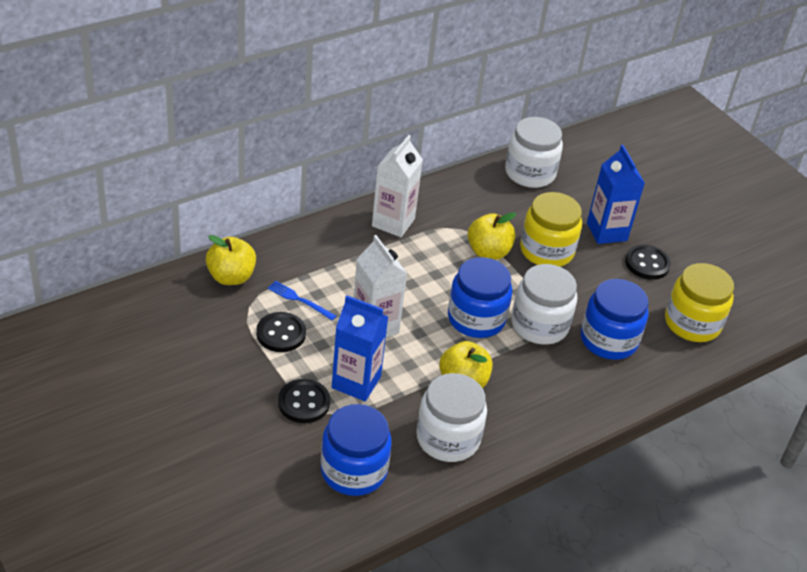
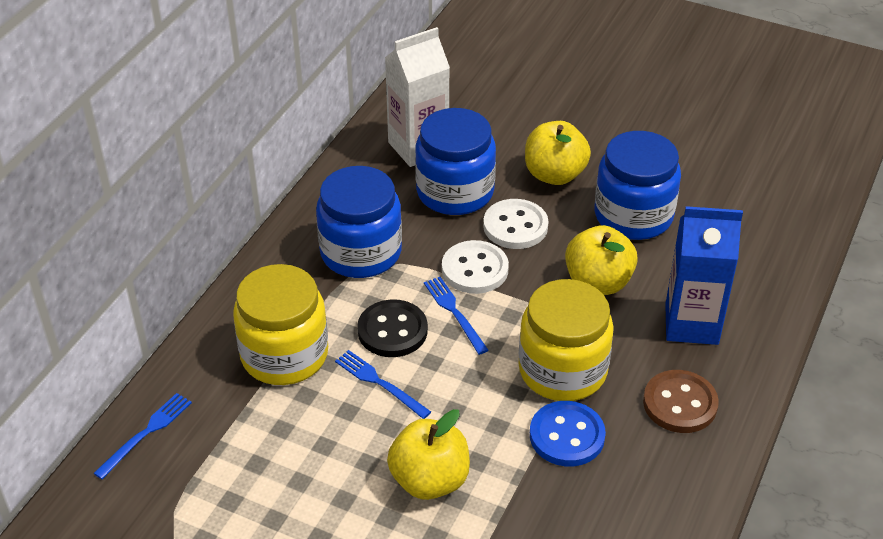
black button: 3 -> 1
blue button: 0 -> 1
blue carton: 2 -> 1
blue fork: 1 -> 3
brown button: 0 -> 1
white button: 0 -> 2
white carton: 2 -> 1
white jar: 3 -> 0

